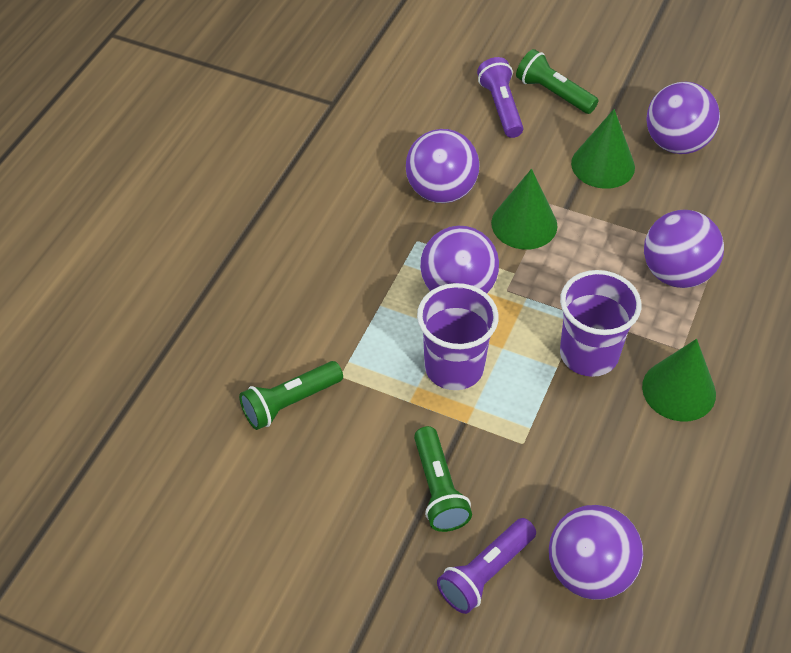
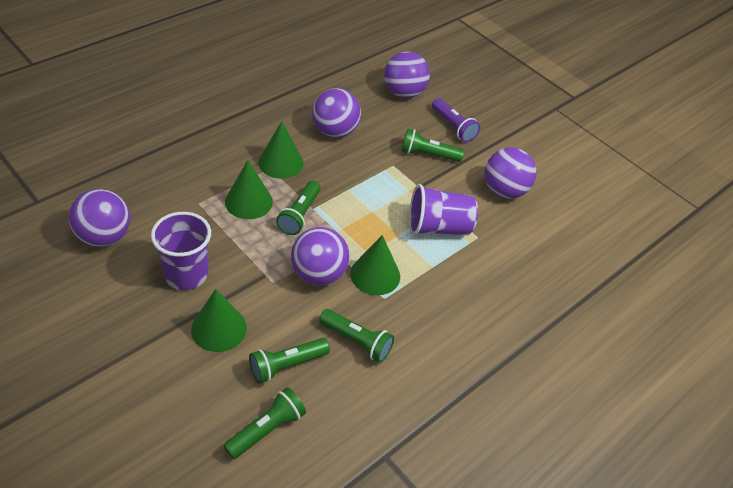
green cone: 3 -> 4
green flashlight: 3 -> 5
purple flashlight: 2 -> 1

